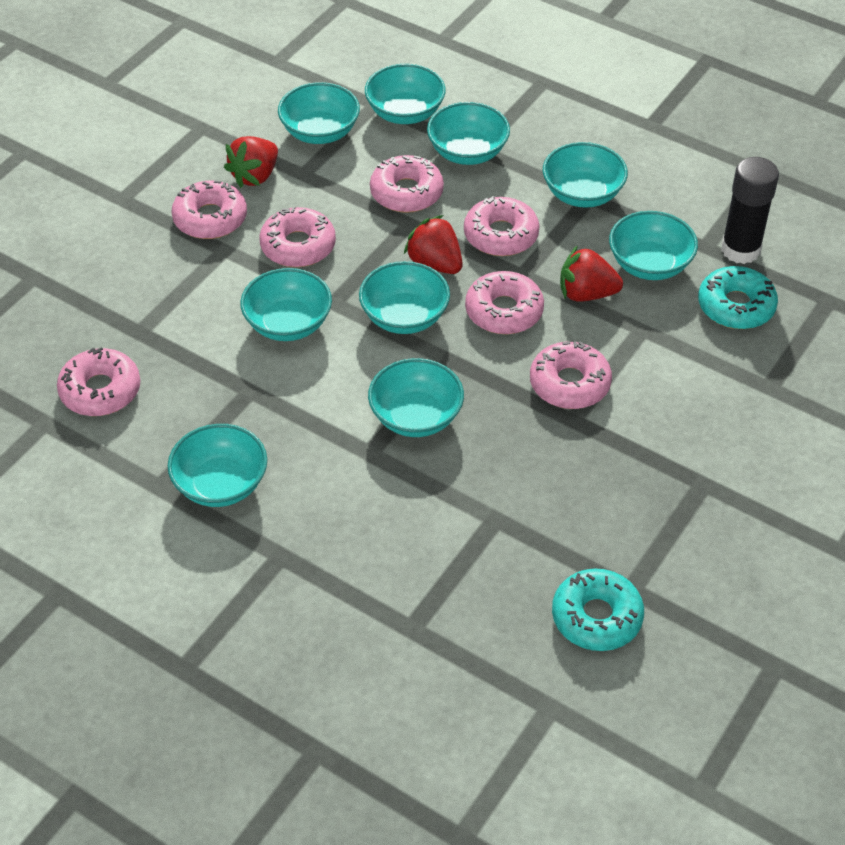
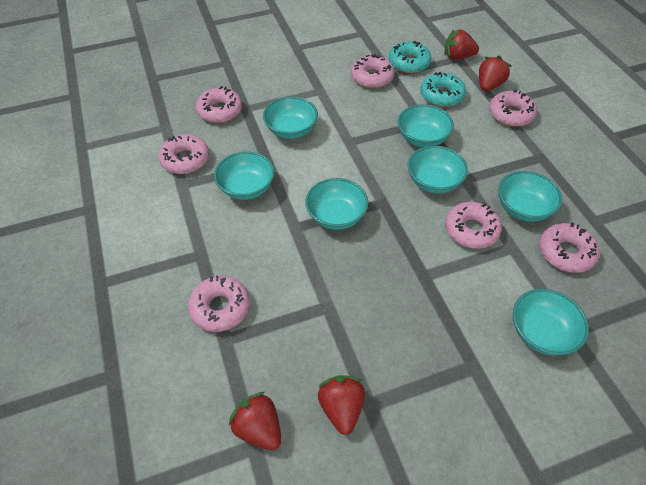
black glue stick: 1 -> 0
red strawberry: 3 -> 4
turquoise bowl: 9 -> 7

